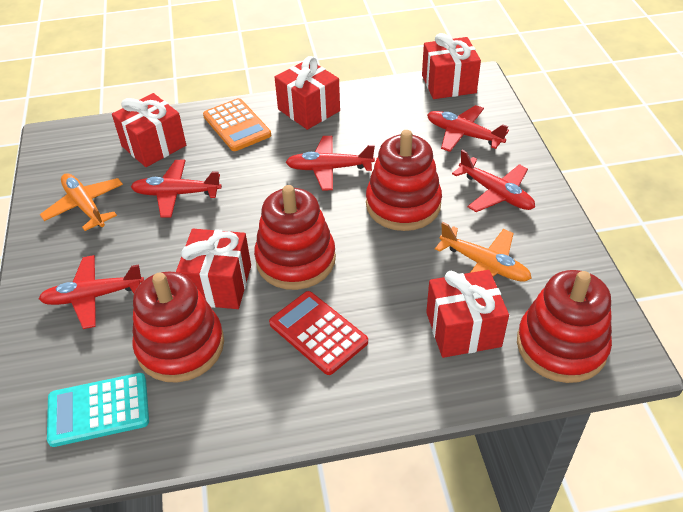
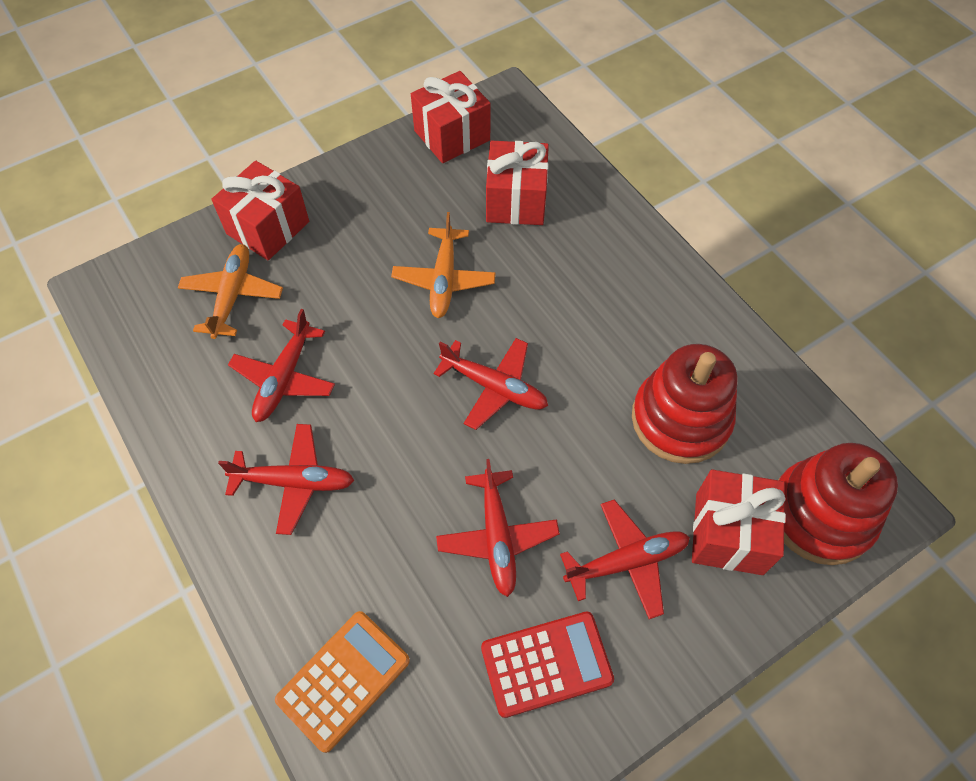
red gift: 5 -> 4
red stacking toy: 4 -> 2
turquoise calculator: 1 -> 0

